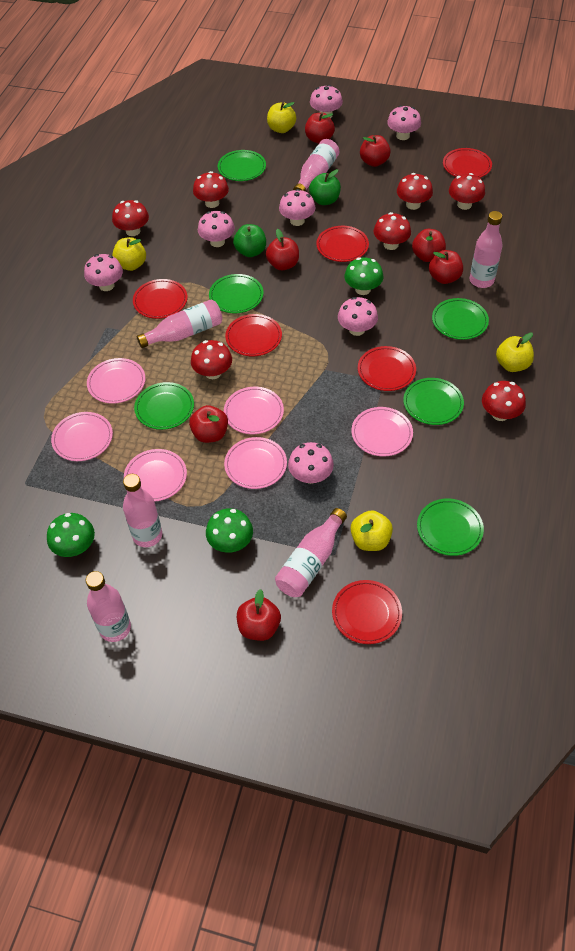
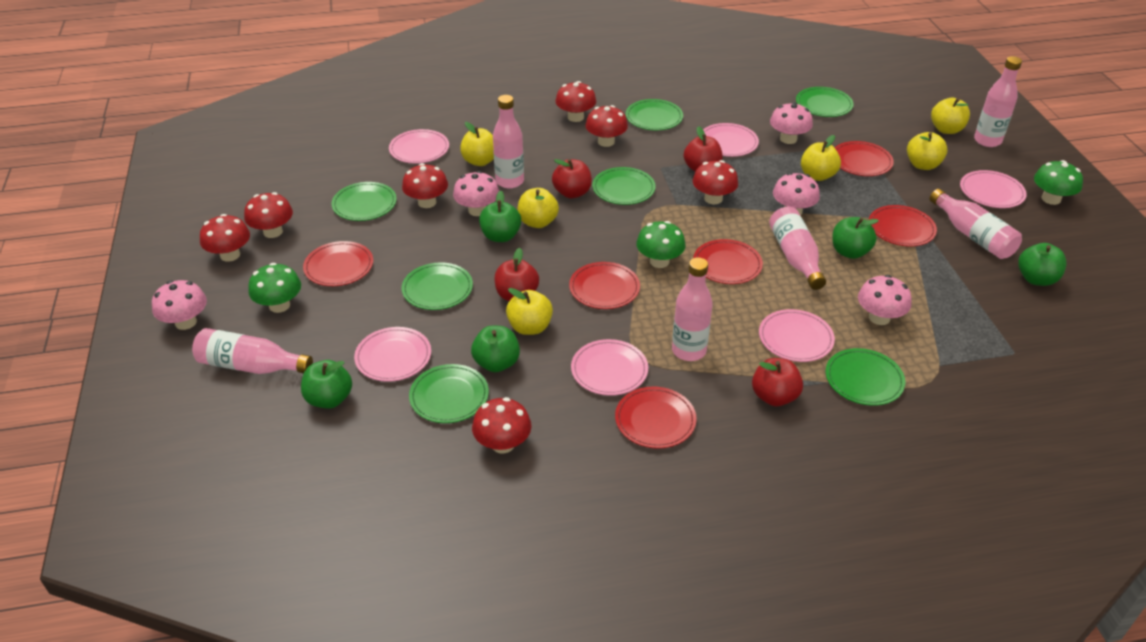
green apple: 2 -> 5
green plate: 6 -> 7
pink mushroom: 7 -> 5
red apple: 7 -> 4
yellow apple: 4 -> 6

